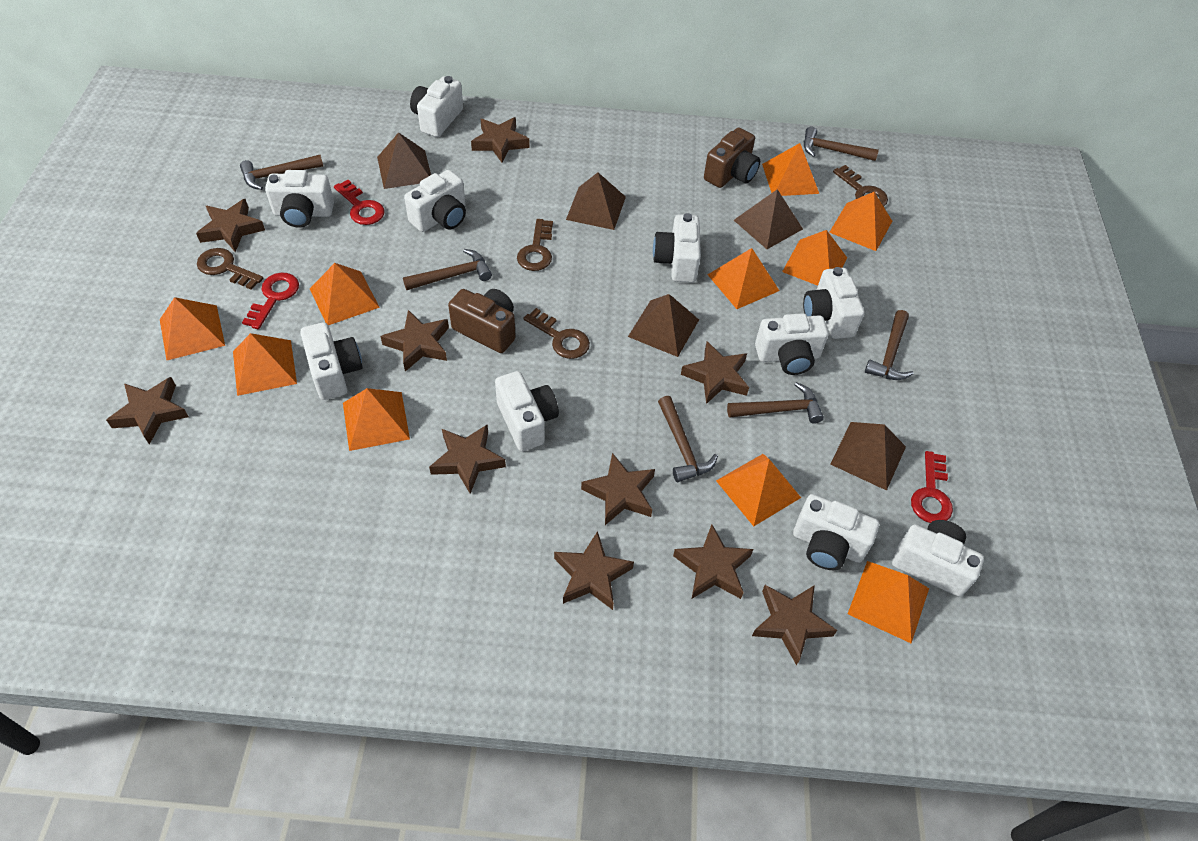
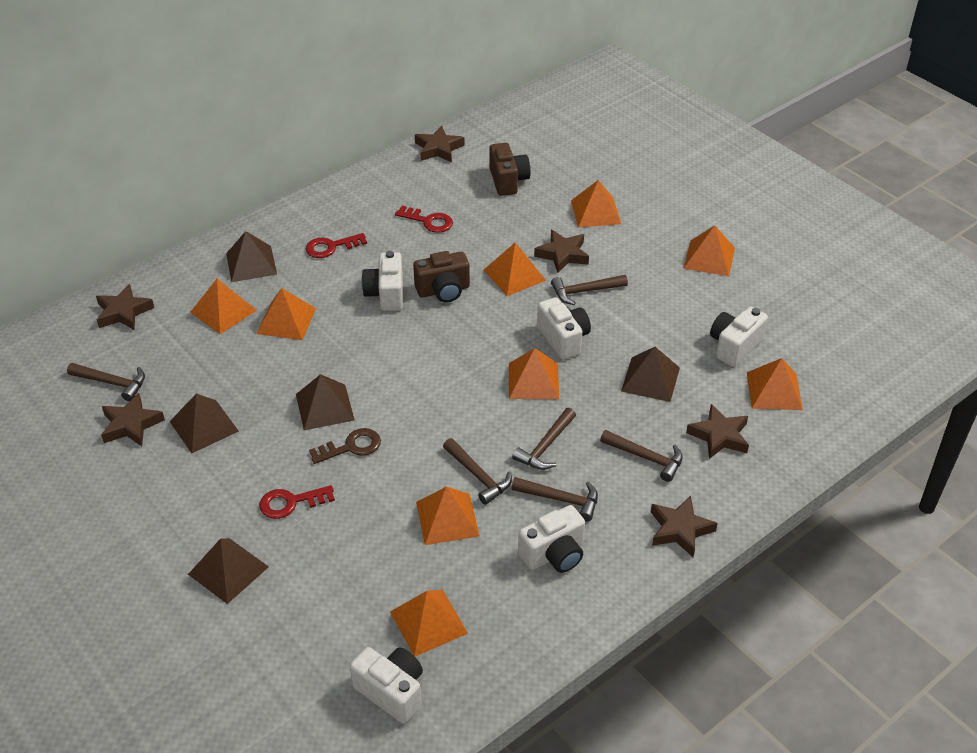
brown key: 4 -> 1
brown star: 10 -> 6
orange pyramid: 10 -> 9
white camera: 10 -> 5

